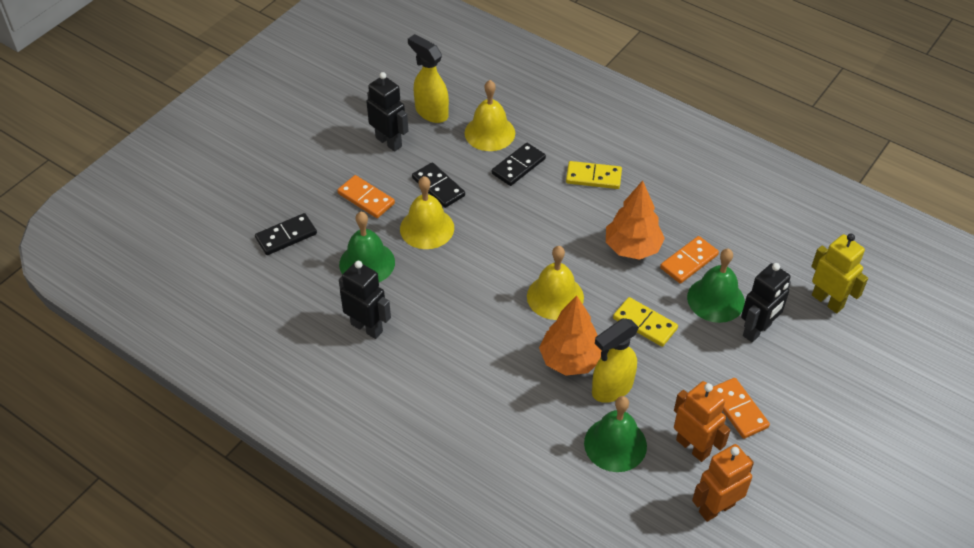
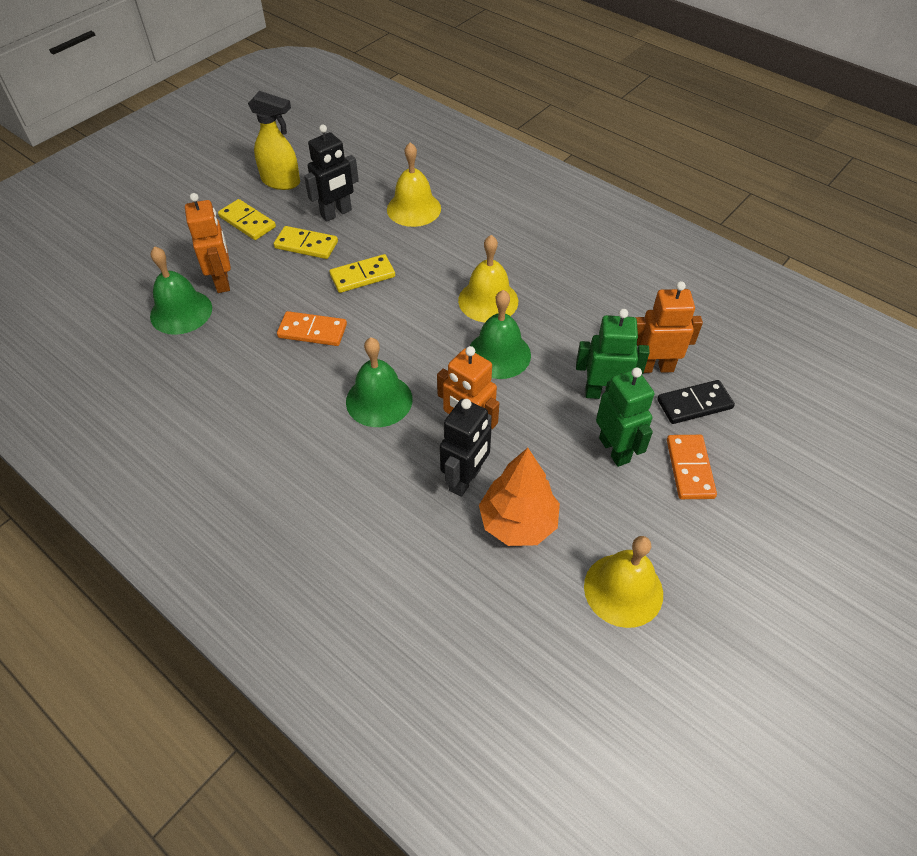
black domino: 3 -> 1
black robot: 3 -> 2
green robot: 0 -> 2
orange domino: 3 -> 2
orange robot: 2 -> 3
orange tree: 2 -> 1
yellow domino: 2 -> 3
yellow robot: 1 -> 0
yellow spray bottle: 2 -> 1

